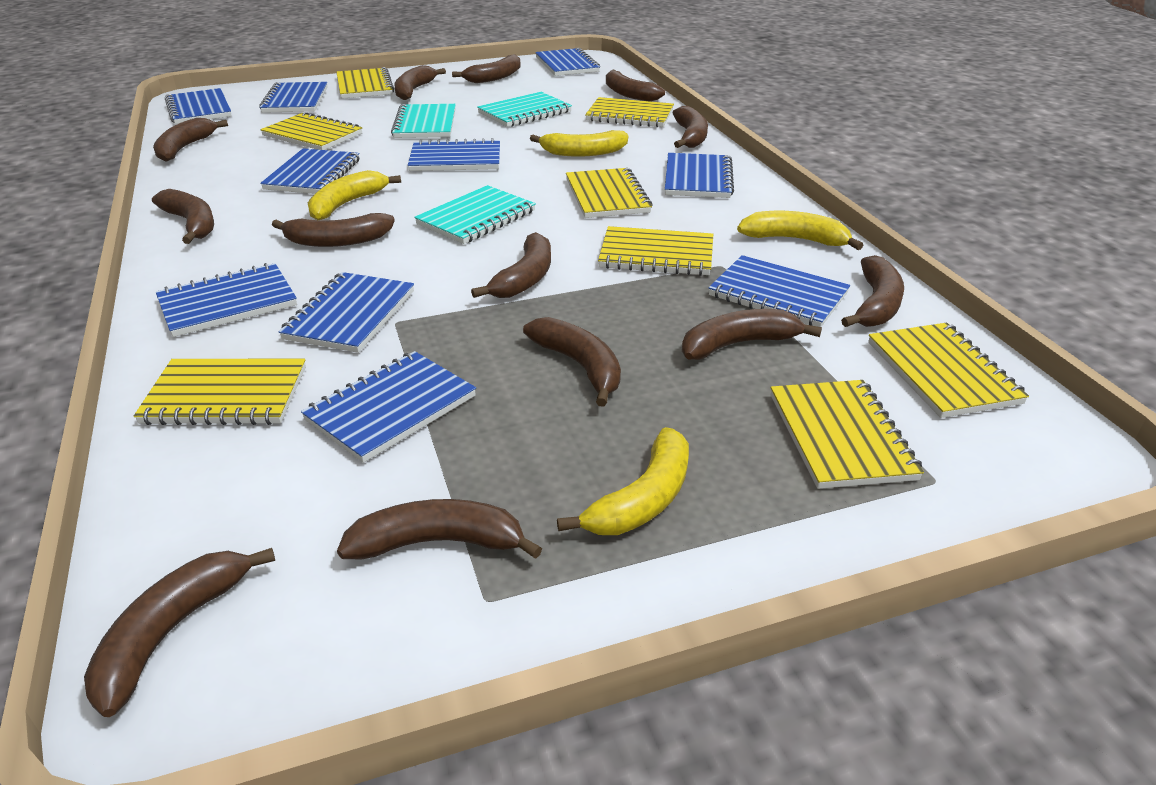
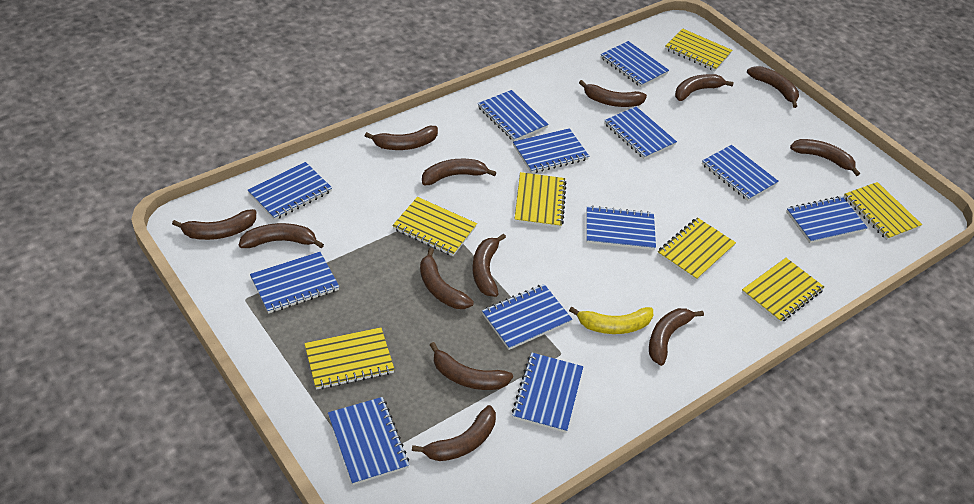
blue notebook: 10 -> 12
turquoise notebook: 3 -> 0
yellow banana: 4 -> 1
yellow notebook: 8 -> 7

